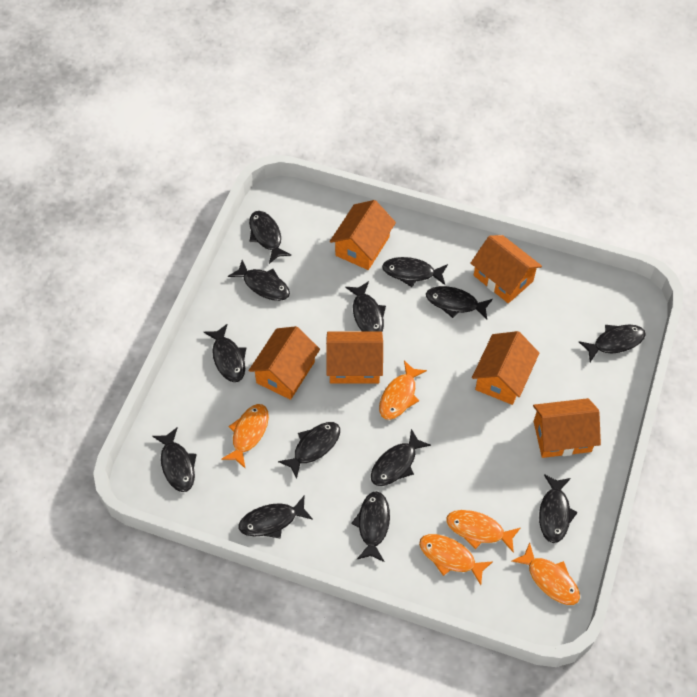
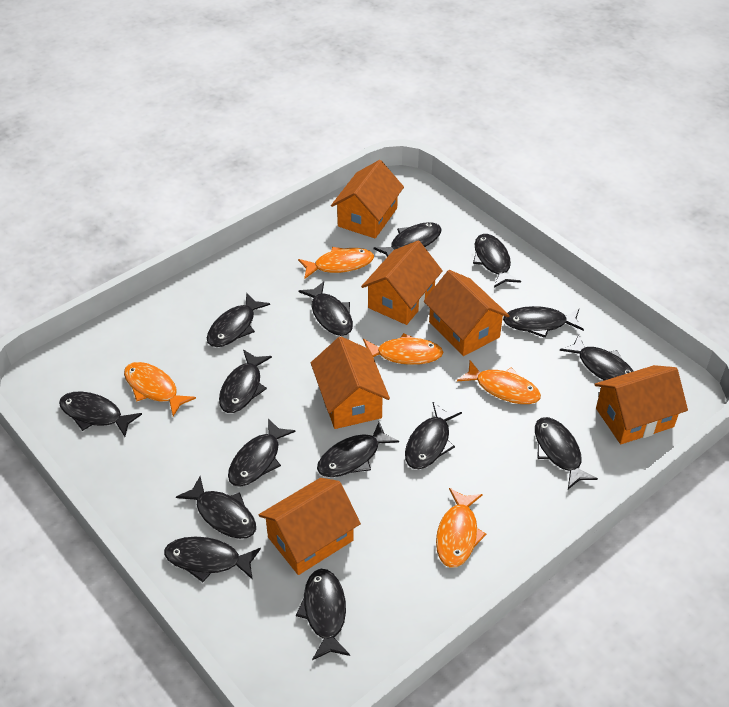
black fish: 13 -> 15

